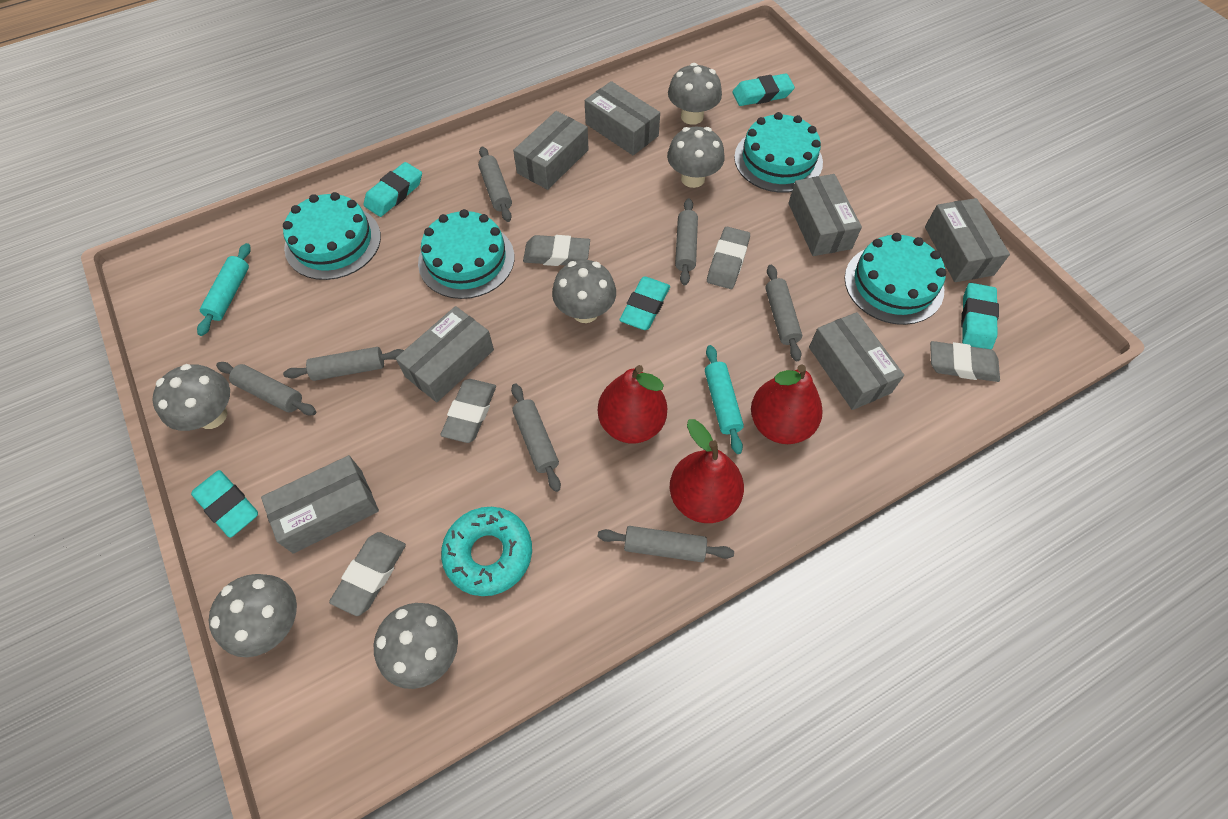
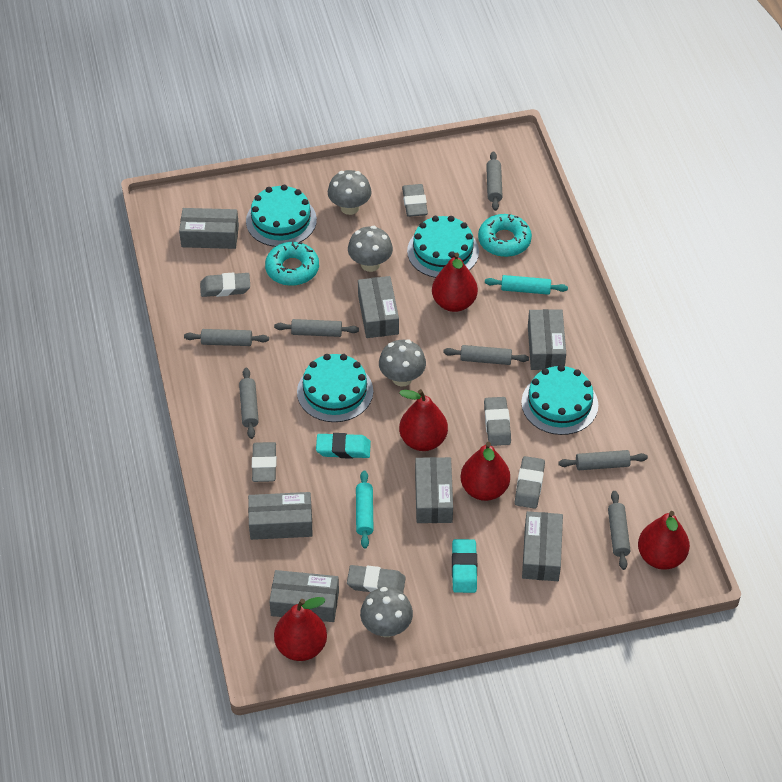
grey eraser: 5 -> 6
grey mushroom: 6 -> 4
red pear: 3 -> 5
turquoise donut: 1 -> 2
turquoise eraser: 5 -> 2

